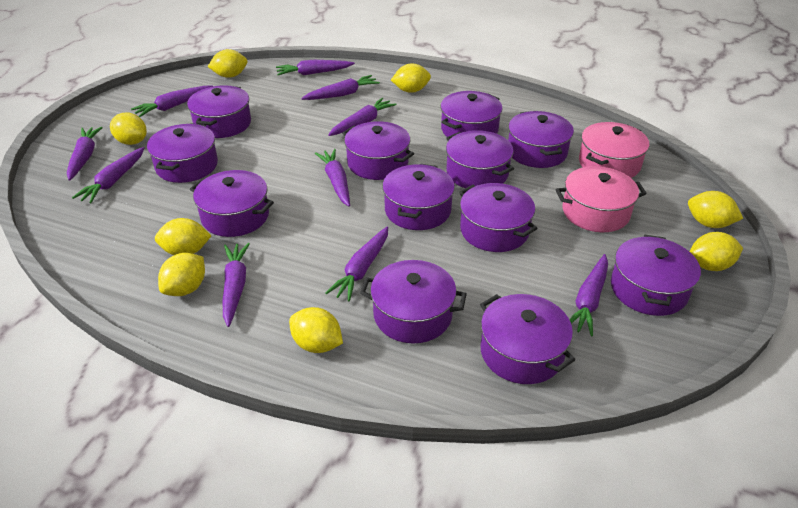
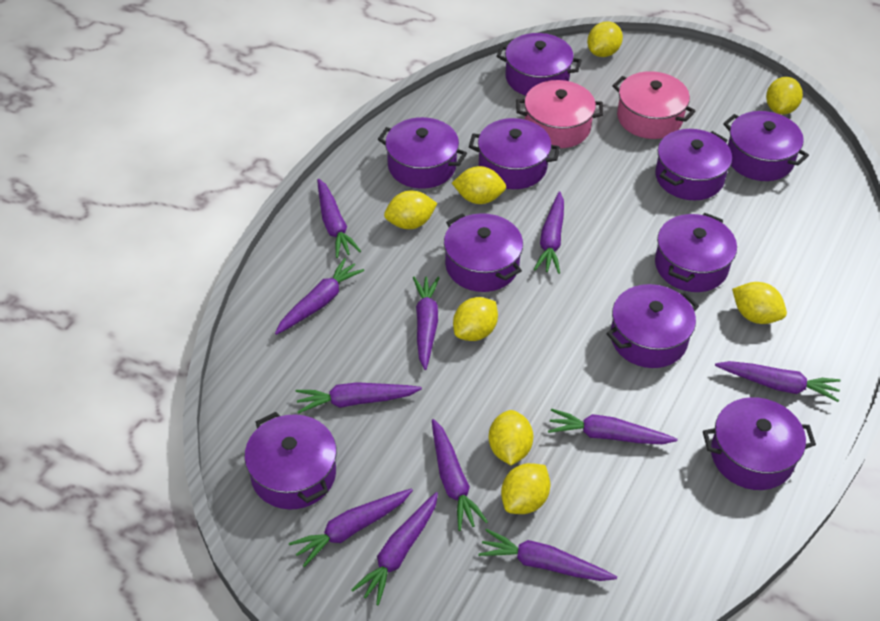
purple carrot: 10 -> 11
purple pot: 12 -> 10

